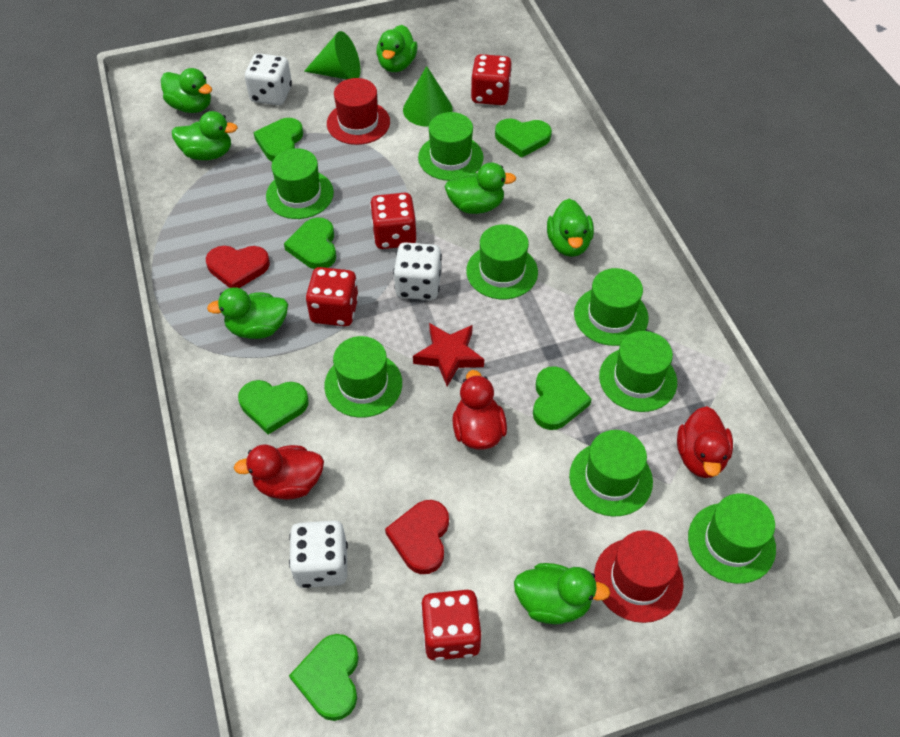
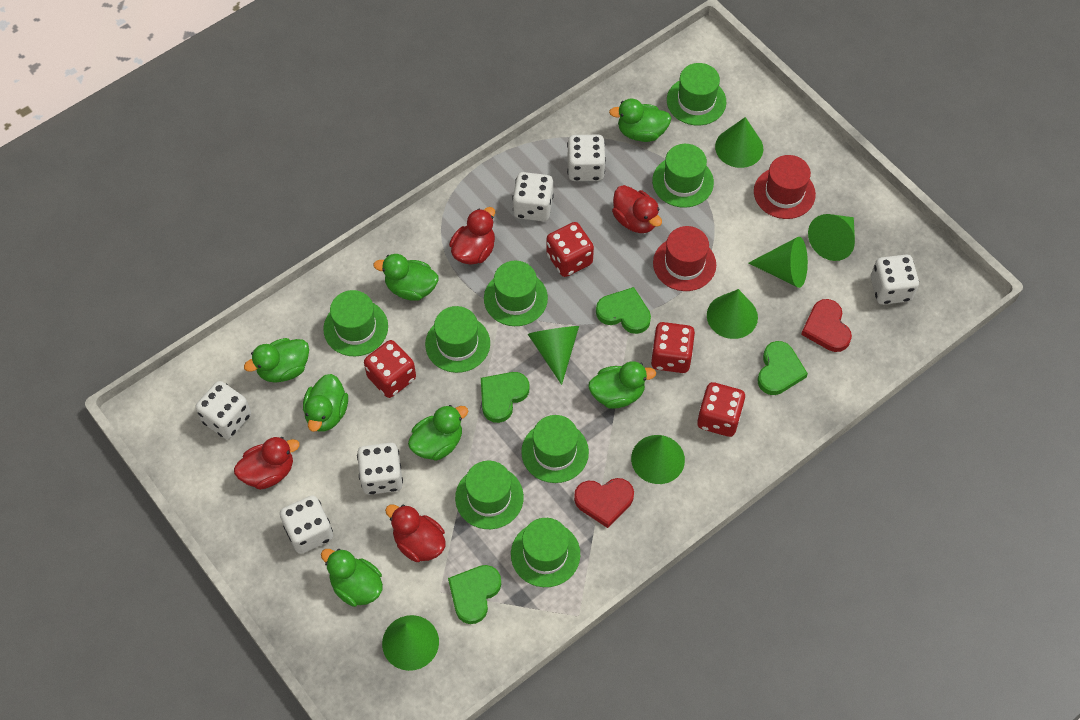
green cone: 2 -> 7
green heart: 6 -> 4
red duck: 3 -> 4
red star: 1 -> 0
white dice: 3 -> 6

